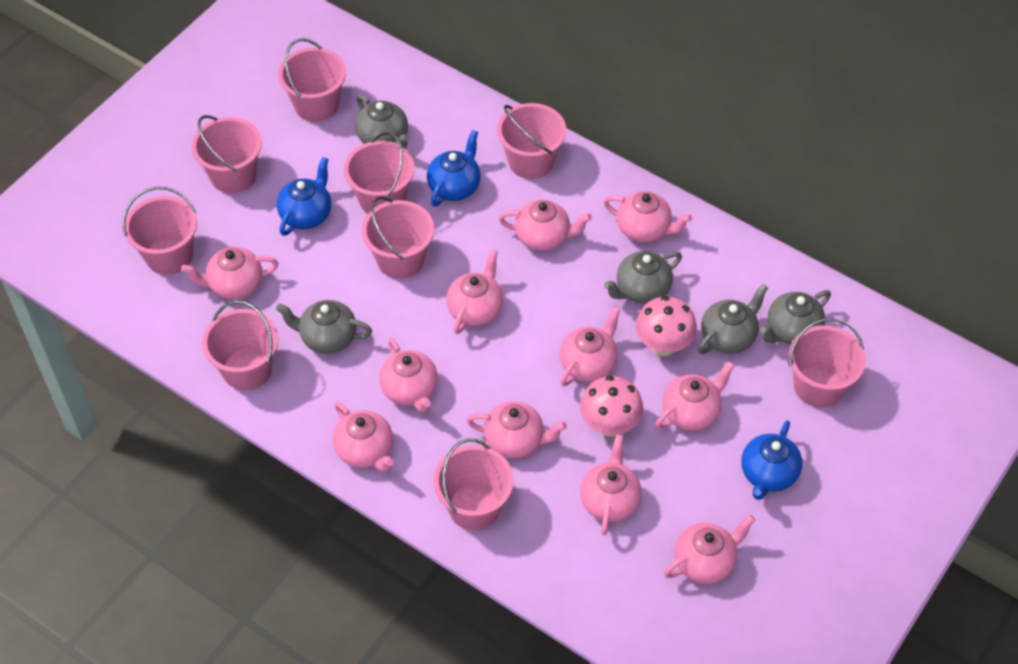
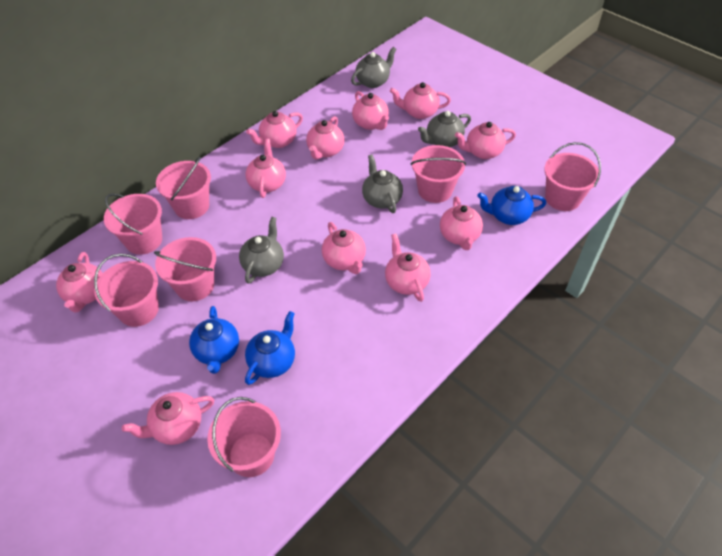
grey teapot: 5 -> 4
pink bucket: 9 -> 7
pink mushroom: 2 -> 0

